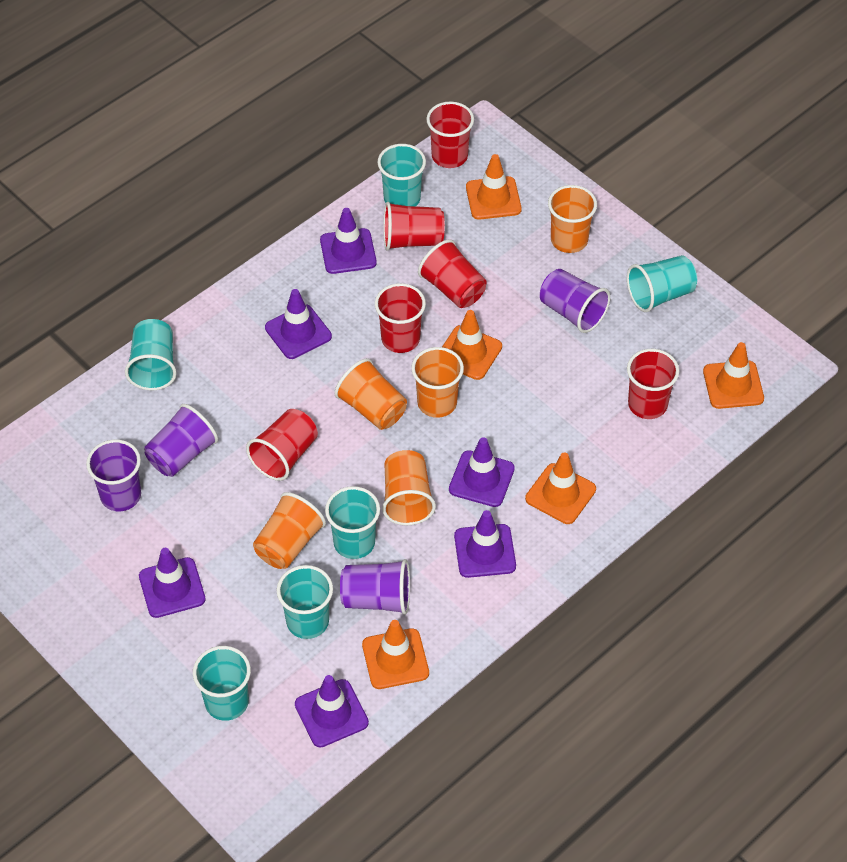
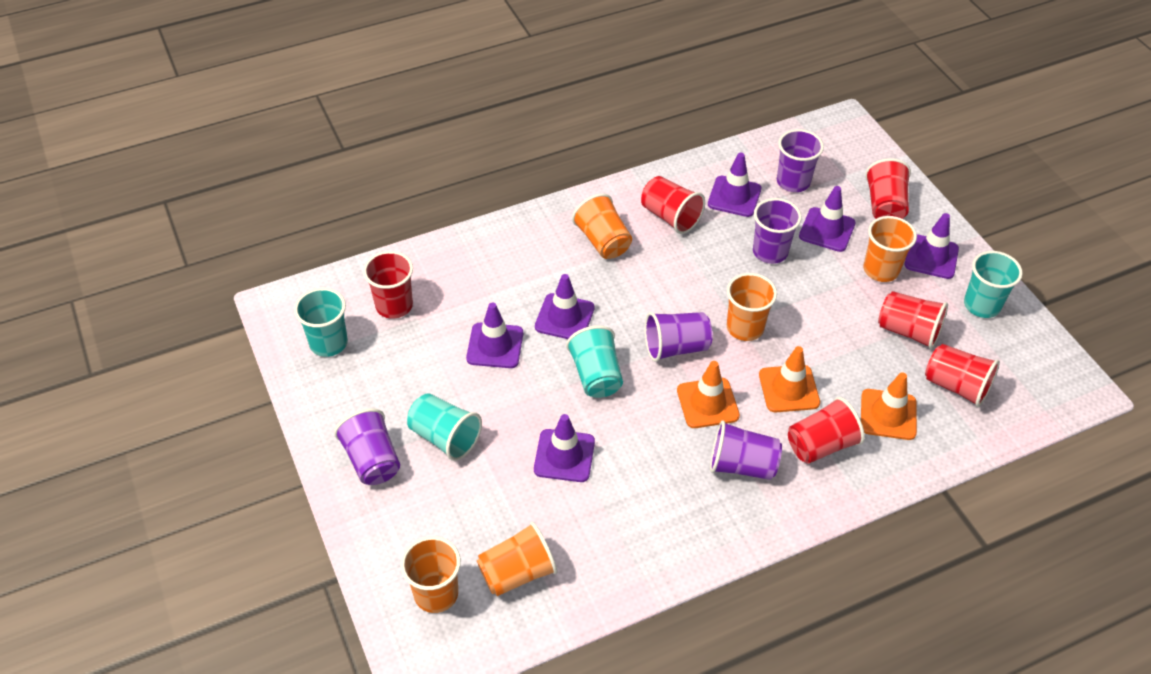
orange traffic cone: 5 -> 3
purple cup: 4 -> 5
turquoise cup: 6 -> 4

